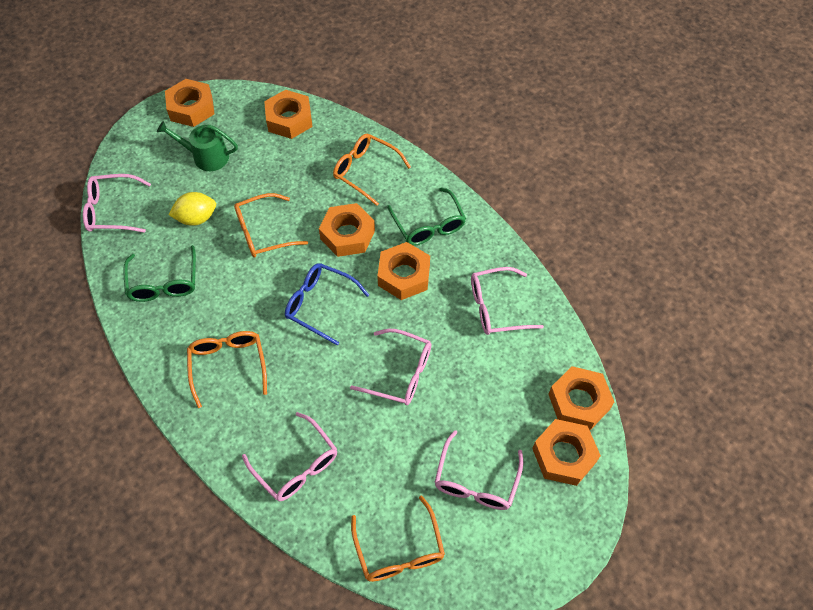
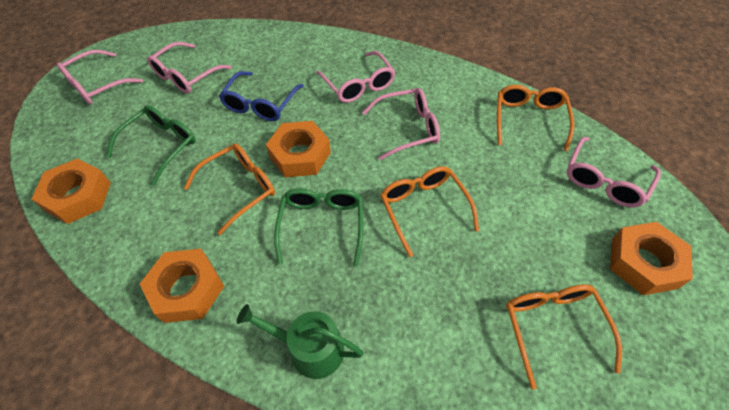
orange nut: 6 -> 4
yellow lemon: 1 -> 0

